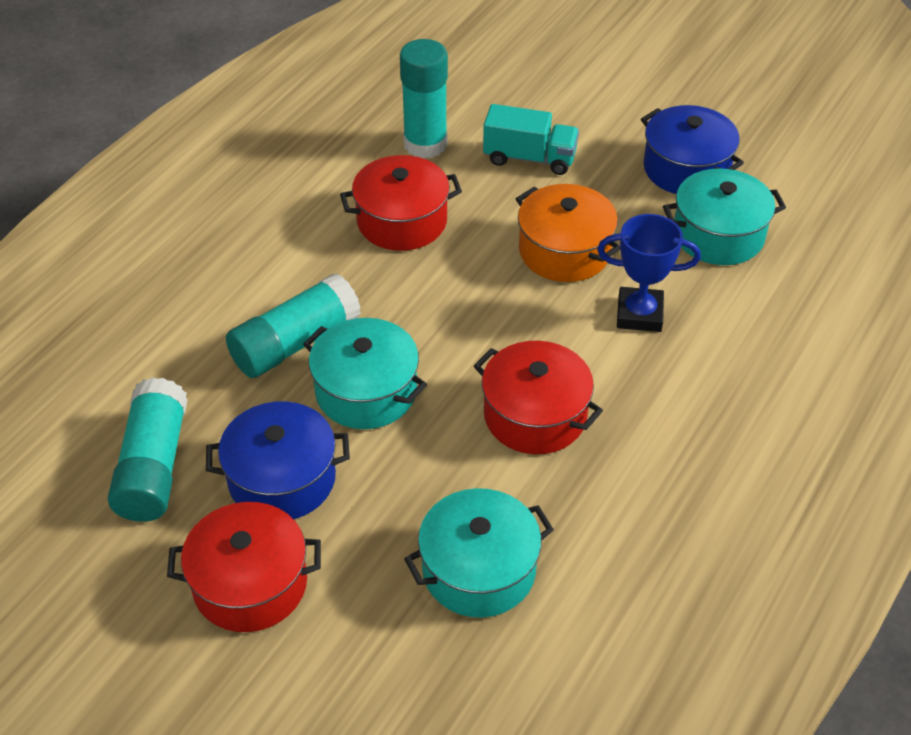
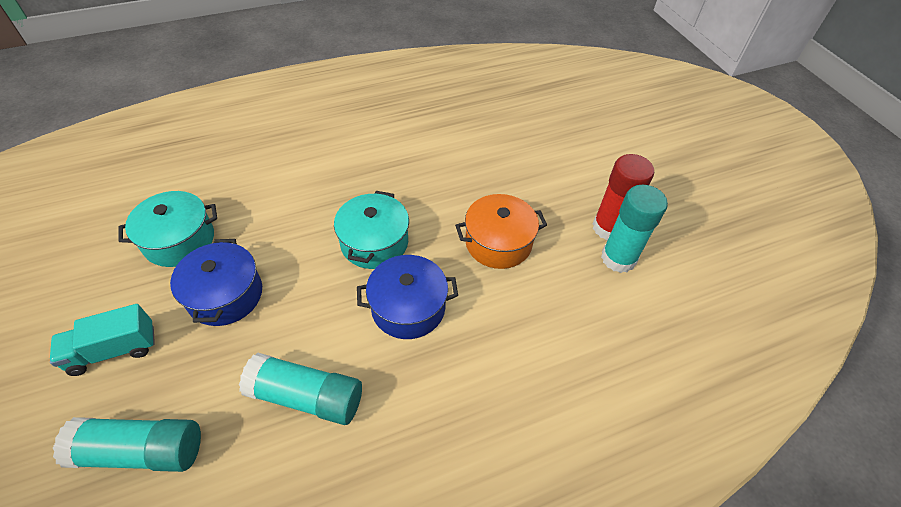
blue trophy: 1 -> 0
red glue stick: 0 -> 1
red pot: 3 -> 0
turquoise pot: 3 -> 2

